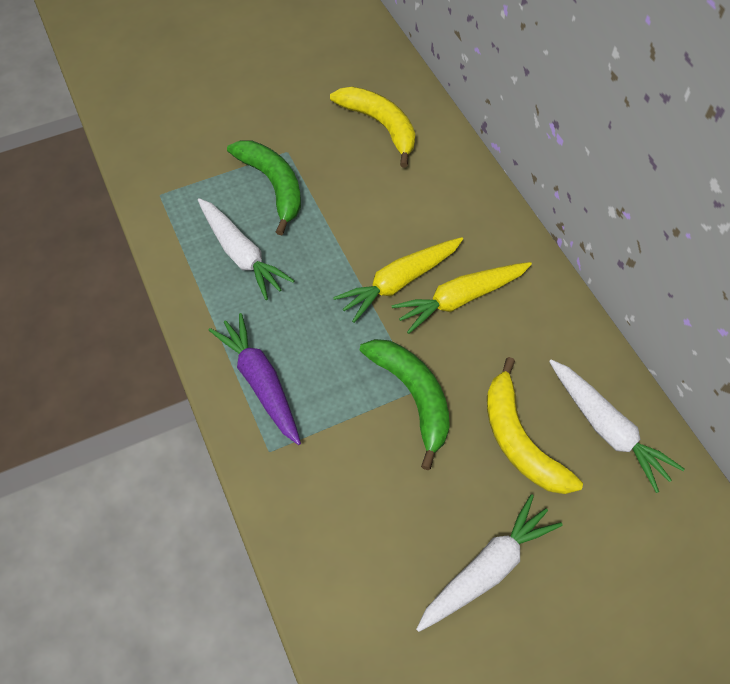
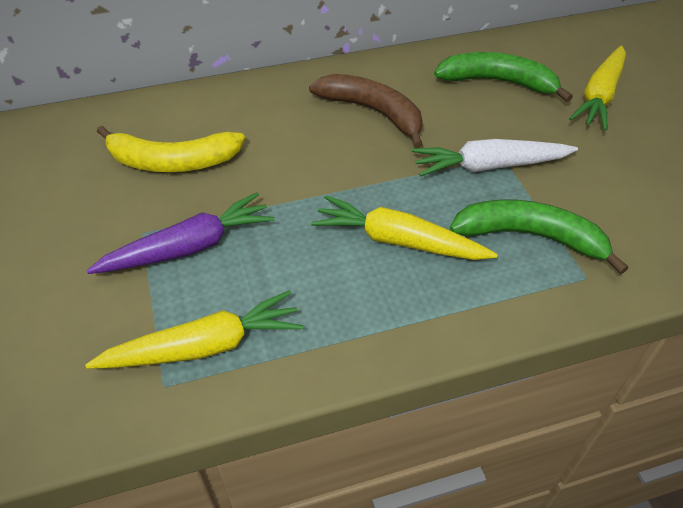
brown banana: 0 -> 1
white carrot: 3 -> 1
yellow banana: 2 -> 1
yellow carrot: 2 -> 3

